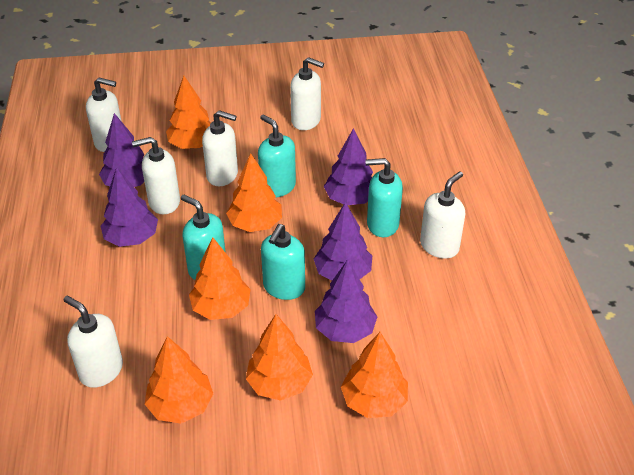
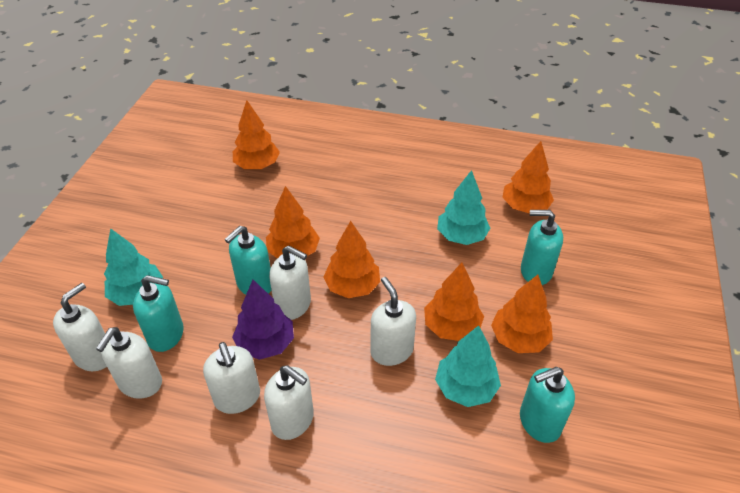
purple tree: 5 -> 1
turquoise tree: 0 -> 3

